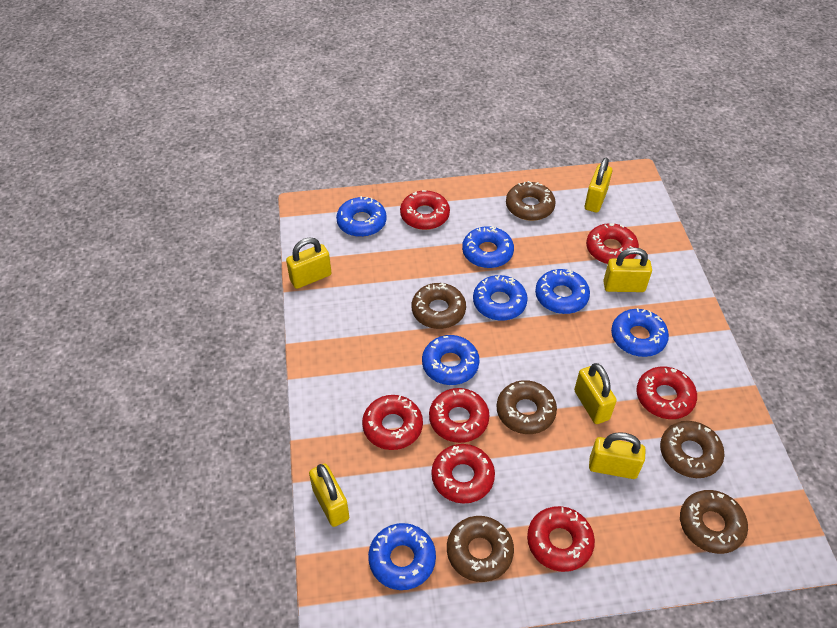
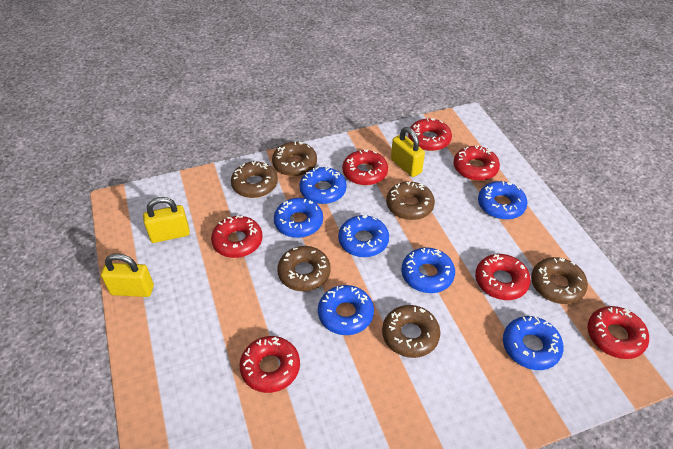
yellow padlock: 6 -> 3

